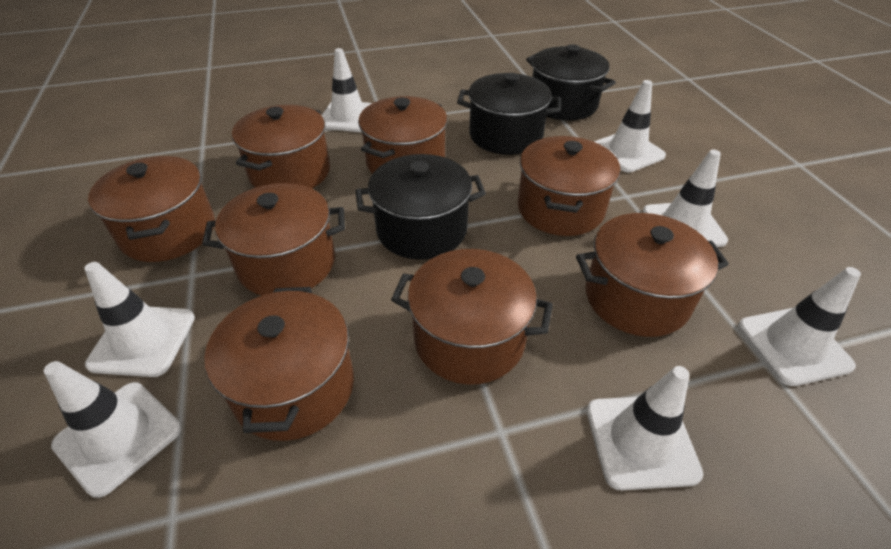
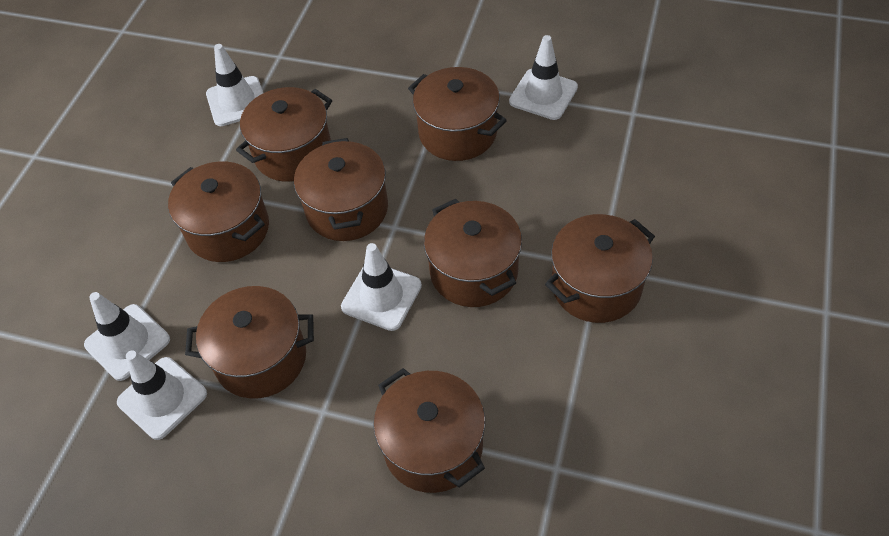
black pot: 3 -> 0
white traffic cone: 7 -> 5

